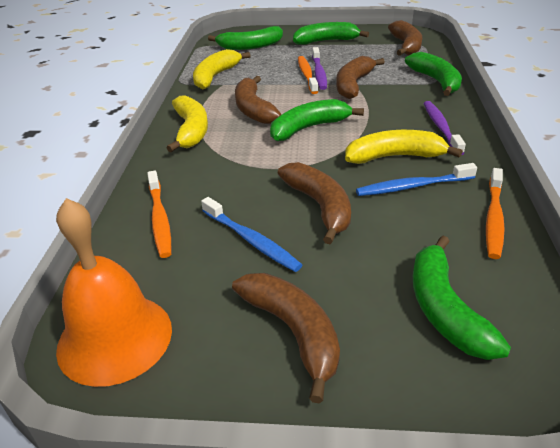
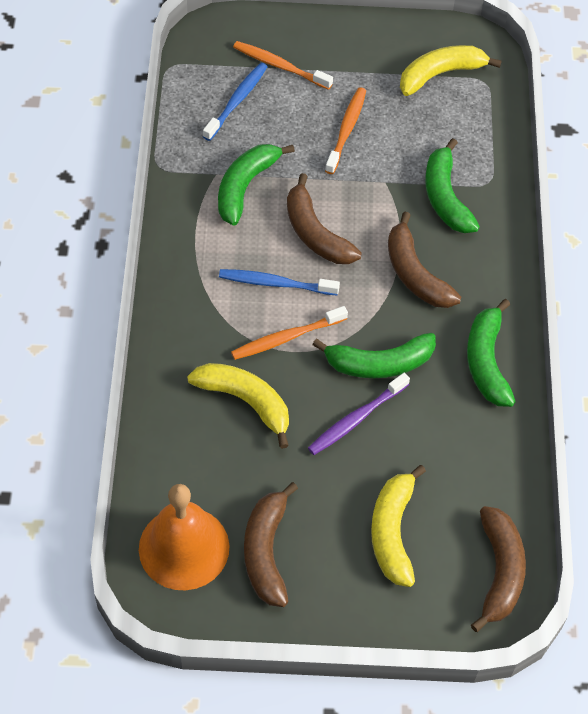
brown banana: 5 -> 4
green banana: 5 -> 4
purple toothbrush: 2 -> 1

